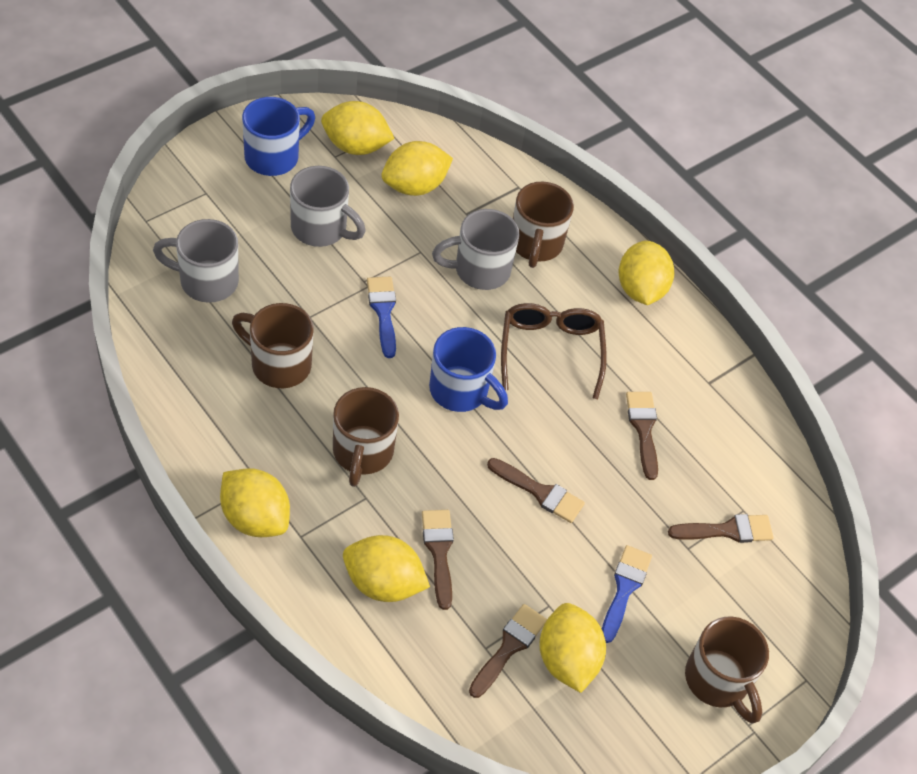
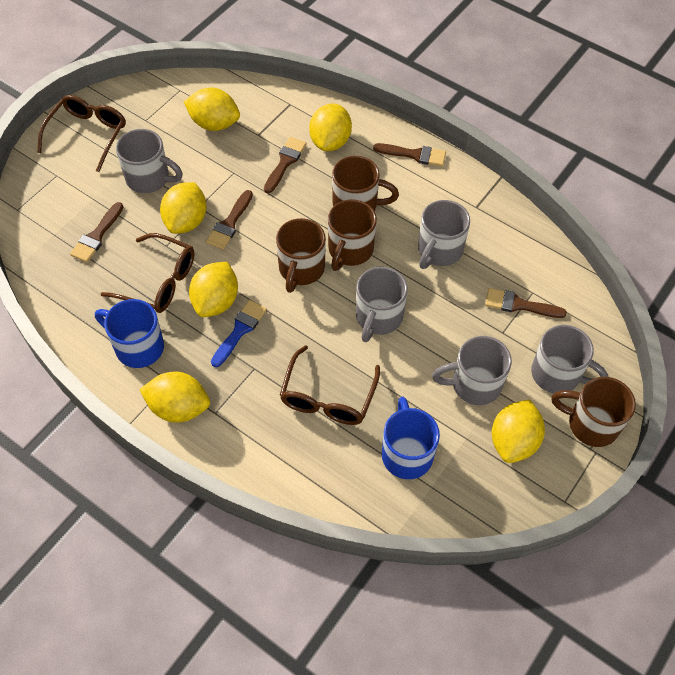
blue brush: 2 -> 1
brown glasses: 1 -> 3
grey mug: 3 -> 5

